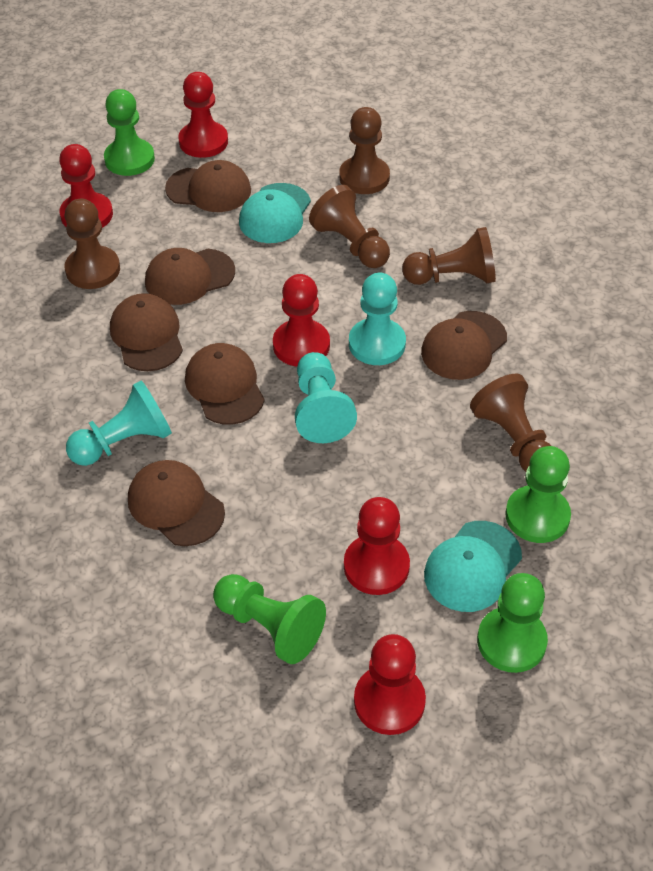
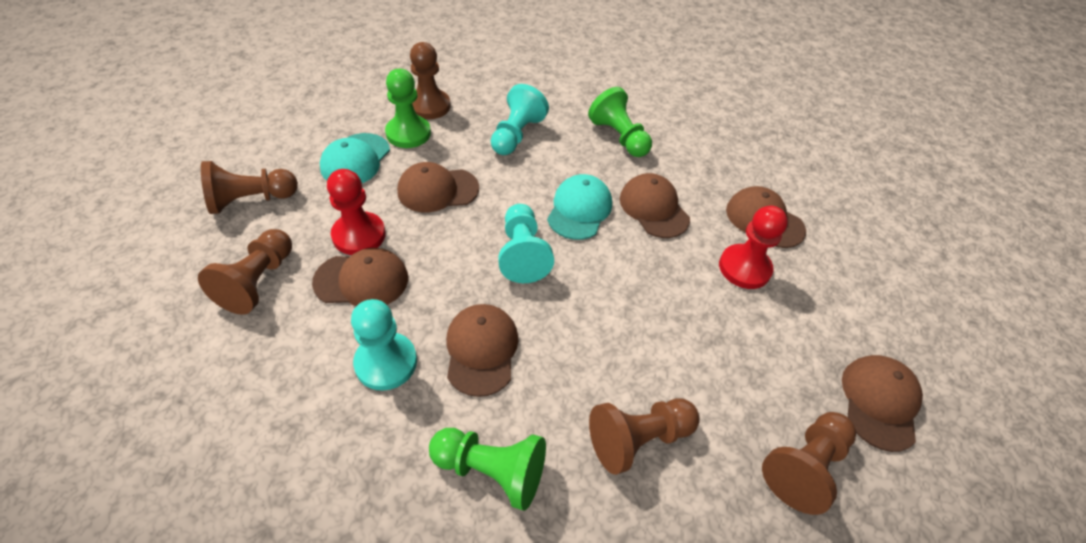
green pawn: 4 -> 3
red pawn: 5 -> 2

